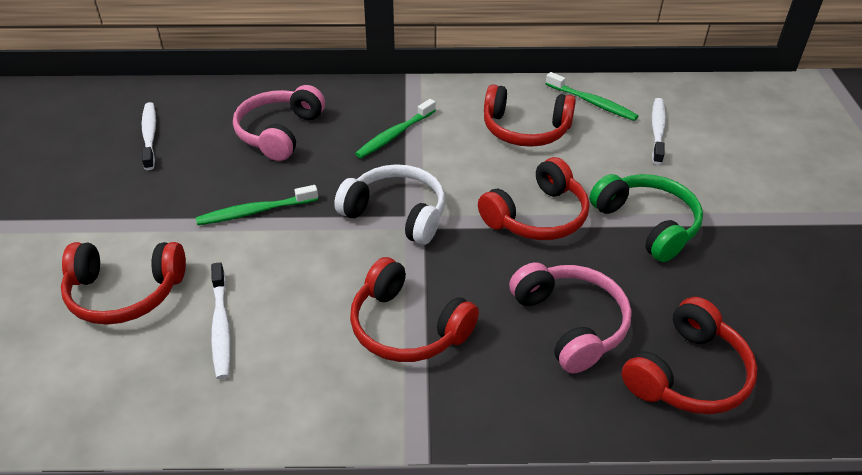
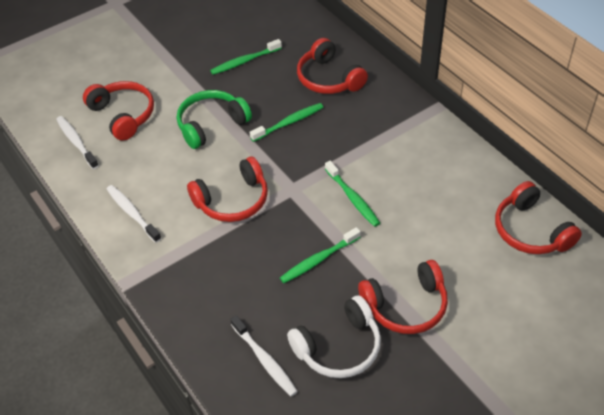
green toothbrush: 3 -> 4
pink headphones: 2 -> 0

